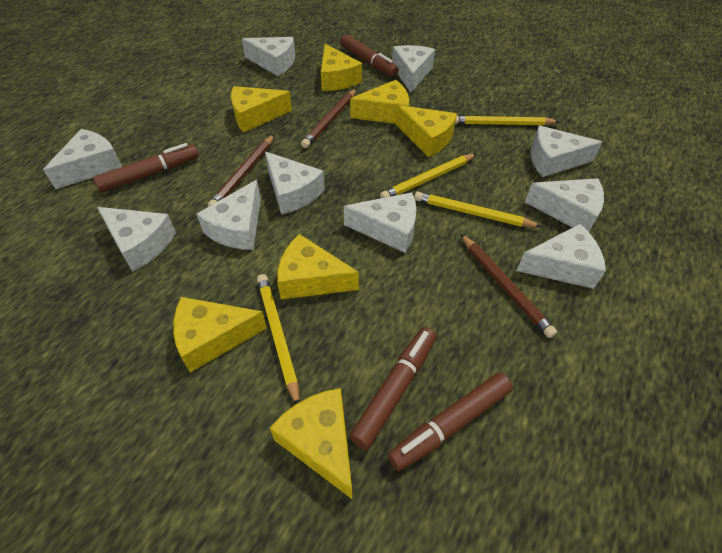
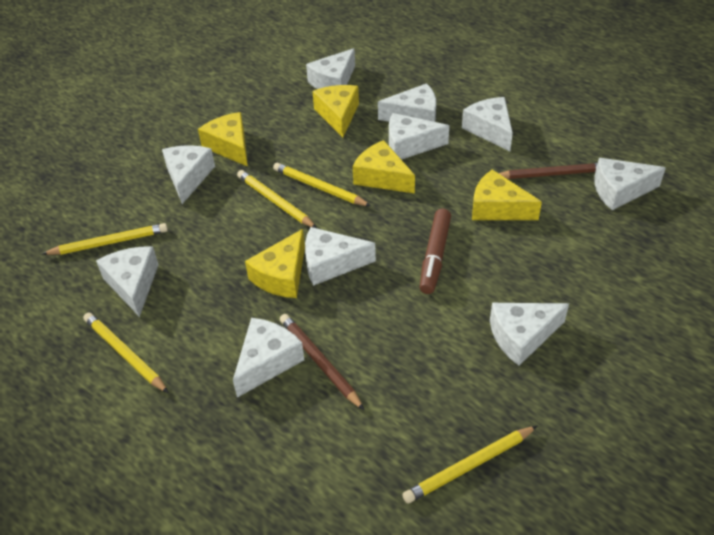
brown marker: 4 -> 1
brown pencil: 3 -> 2
yellow cheese: 7 -> 5
yellow pencil: 4 -> 5

